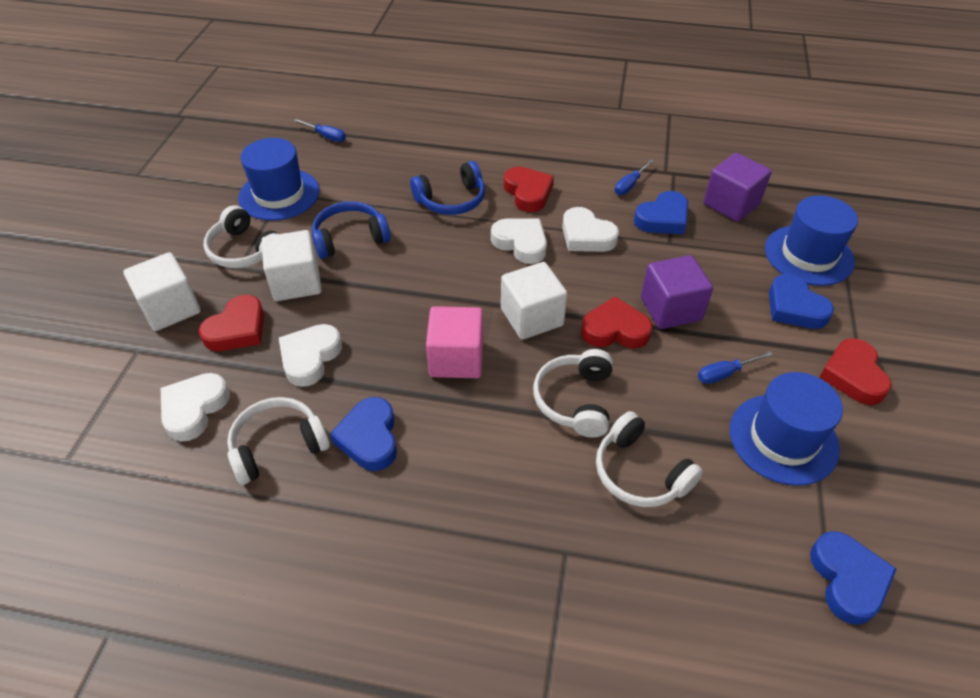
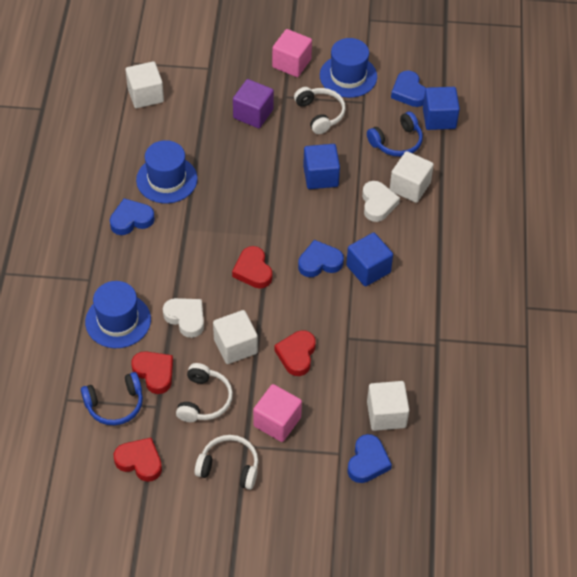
blue cube: 0 -> 3
blue screwdriver: 3 -> 0
pink cube: 1 -> 2
purple cube: 2 -> 1
white cube: 3 -> 4
white headphones: 4 -> 3
white heart: 4 -> 2

